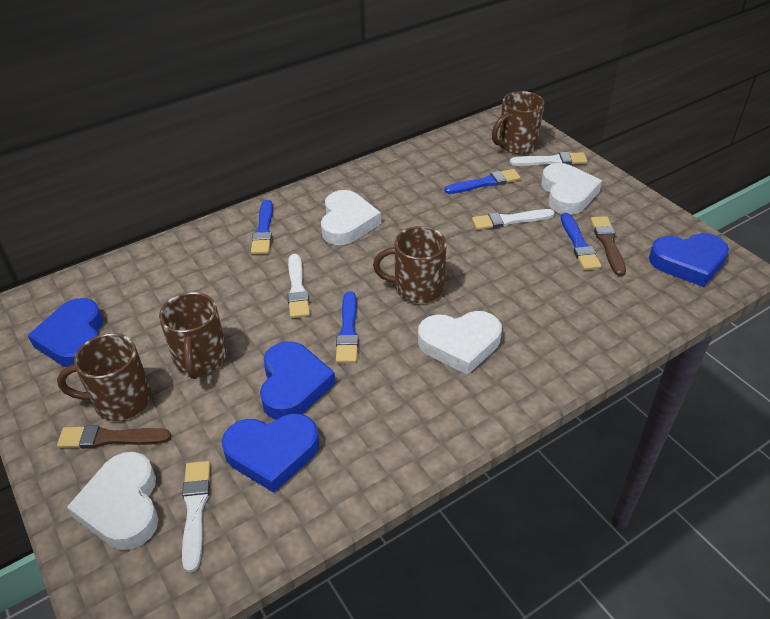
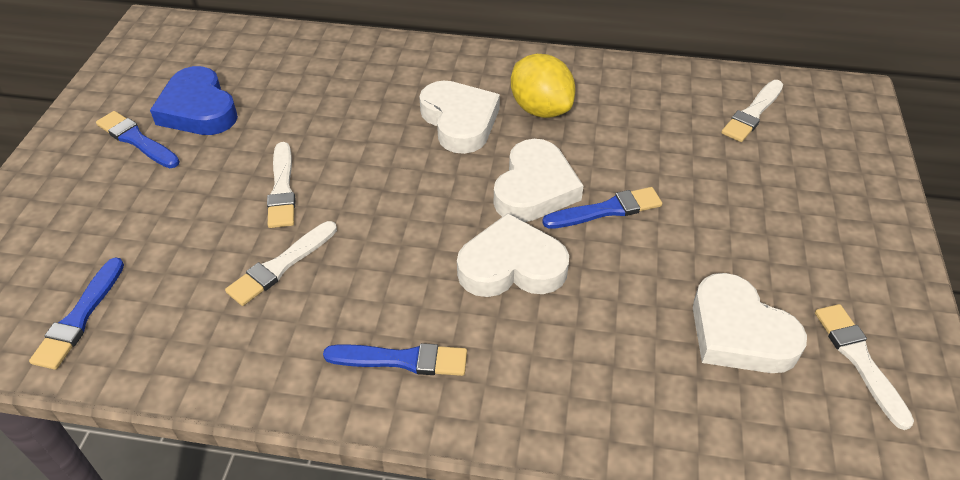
blue heart: 4 -> 1
brown brush: 2 -> 0
brown mug: 4 -> 0
yellow lemon: 0 -> 1

